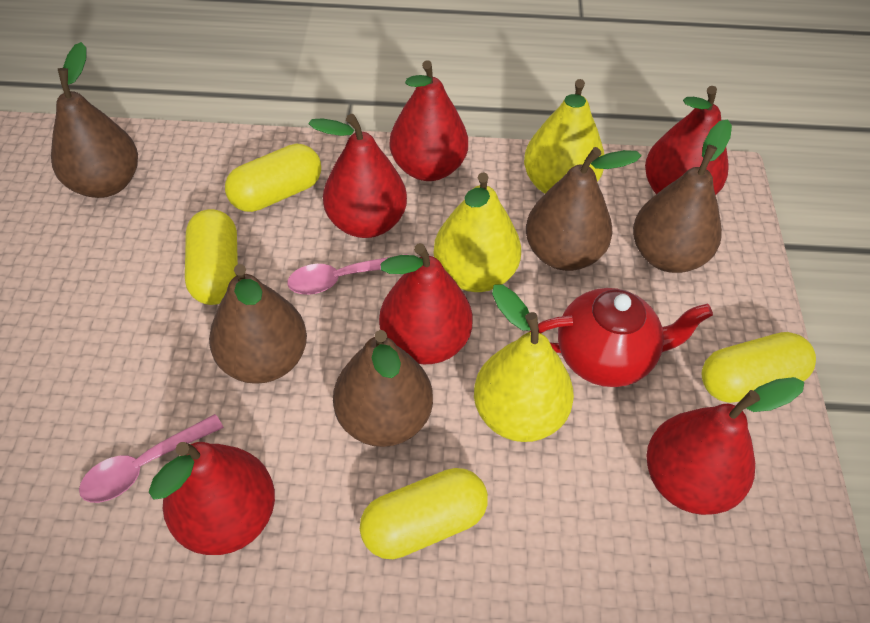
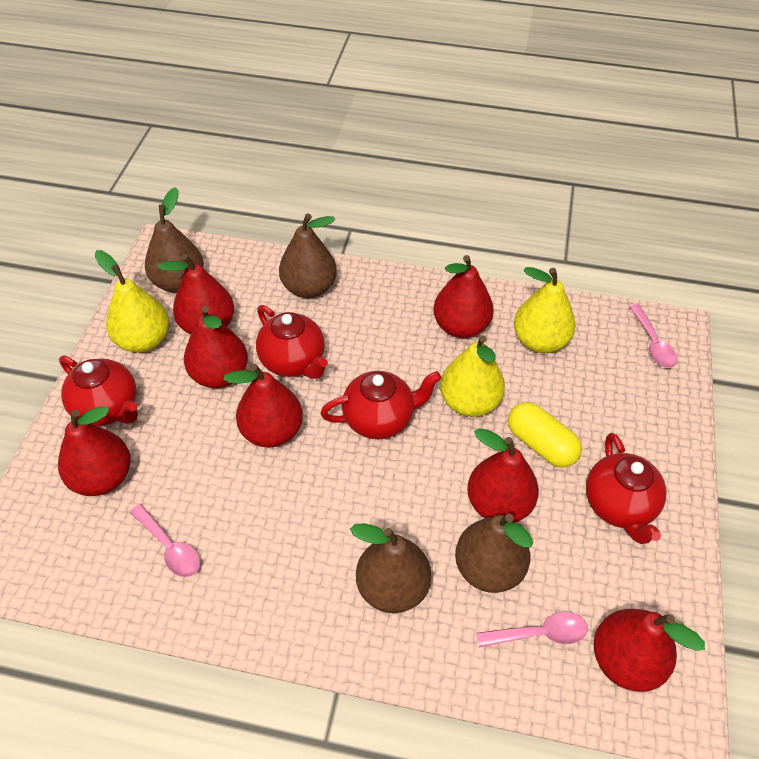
brown pear: 5 -> 4
pink spoon: 2 -> 3
red pear: 6 -> 7
red teapot: 1 -> 4
yellow capsule: 4 -> 1

